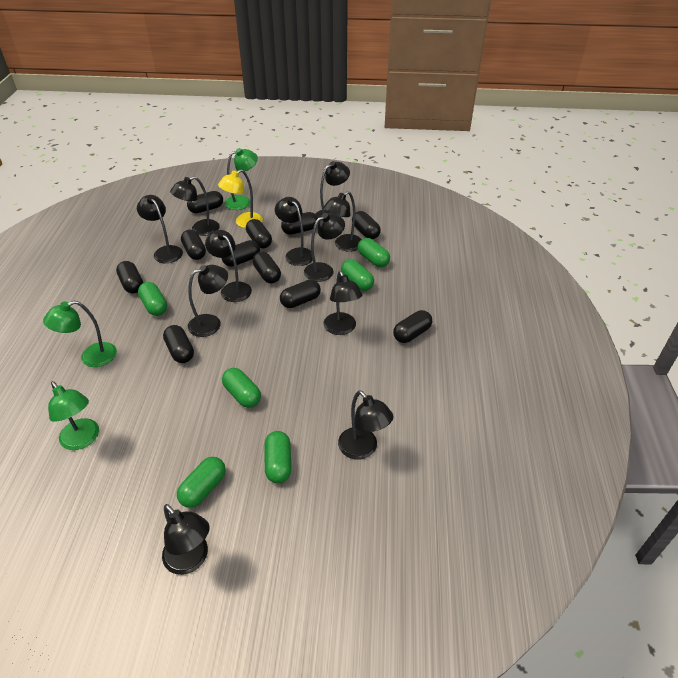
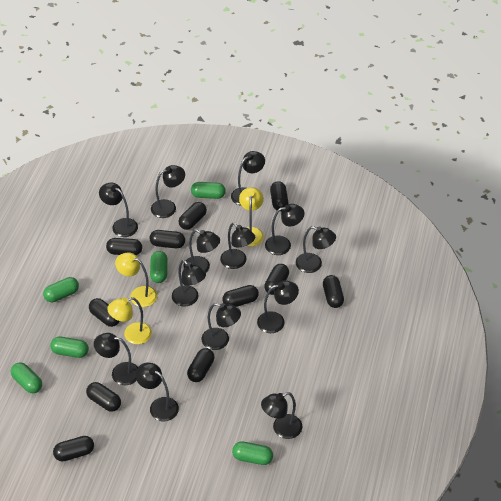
black lamp: 11 -> 13
green lamp: 3 -> 0
yellow lamp: 1 -> 3

